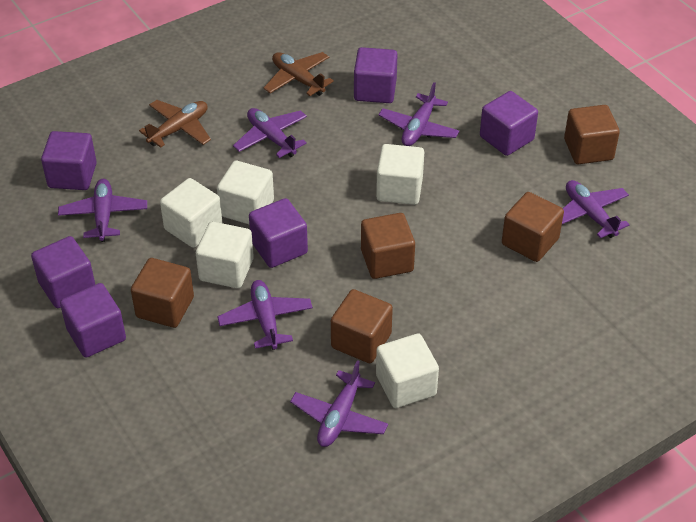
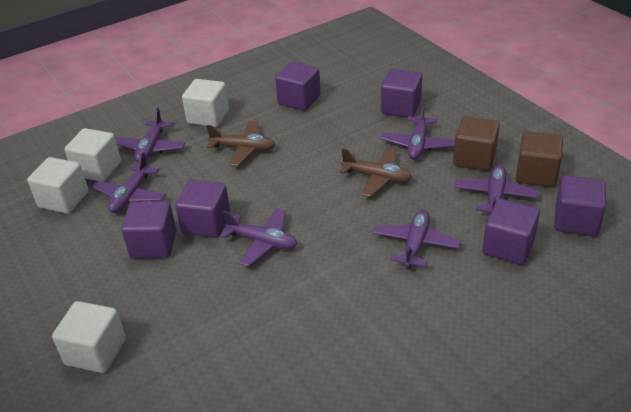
brown cube: 5 -> 2
white cube: 5 -> 4

